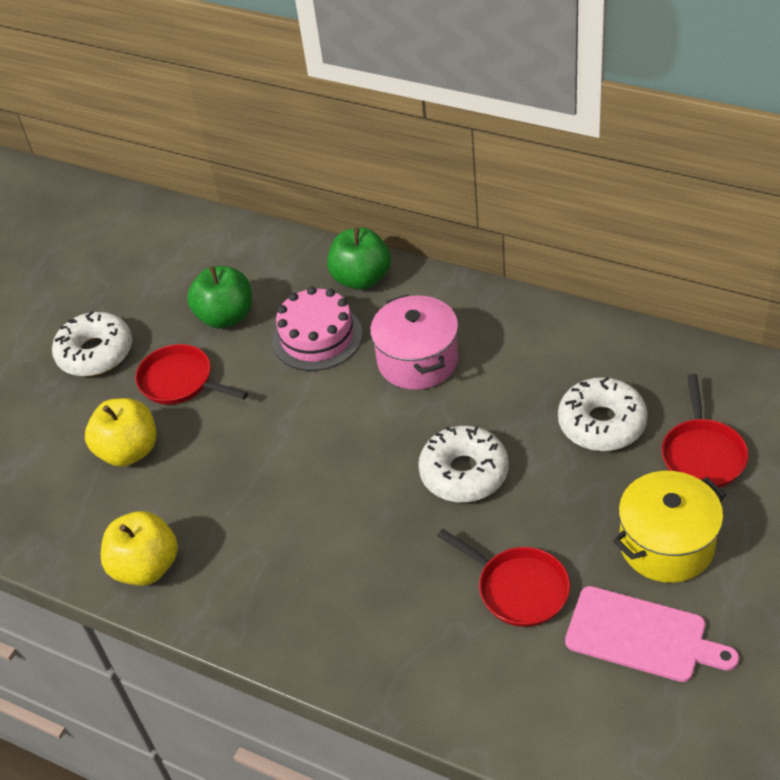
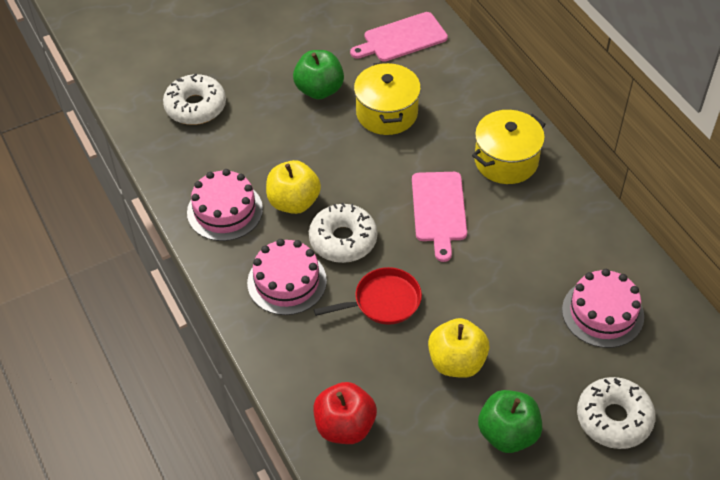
pink cake: 1 -> 3
pink cutting board: 1 -> 2
pink pot: 1 -> 0
red apple: 0 -> 1
red pan: 3 -> 1
yellow pot: 1 -> 2

